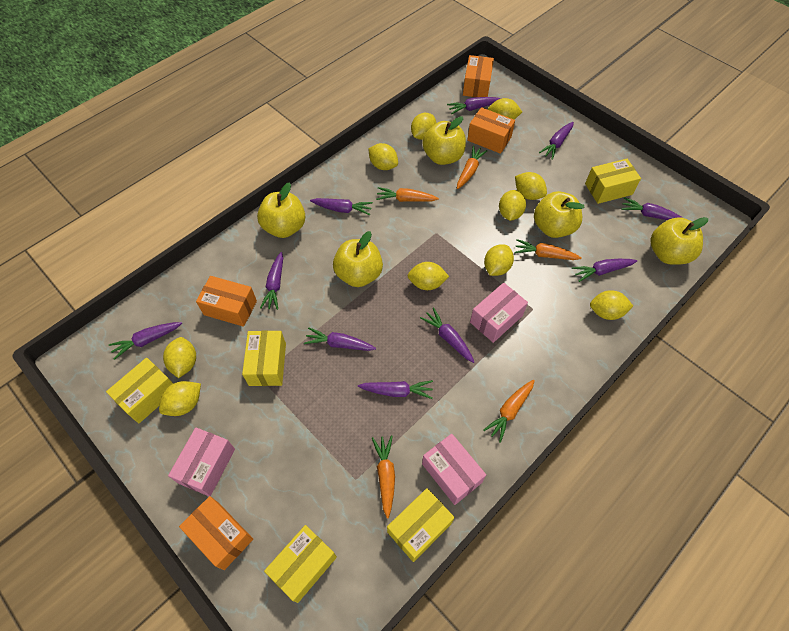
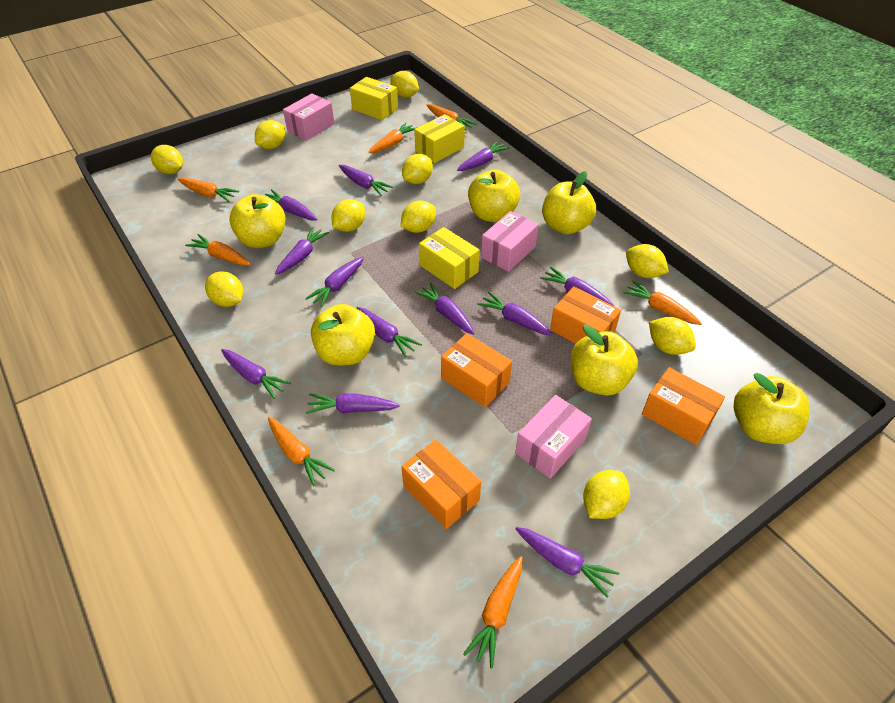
orange carrot: 5 -> 7
purple carrot: 10 -> 12
yellow apple: 5 -> 6
yellow box: 5 -> 3

